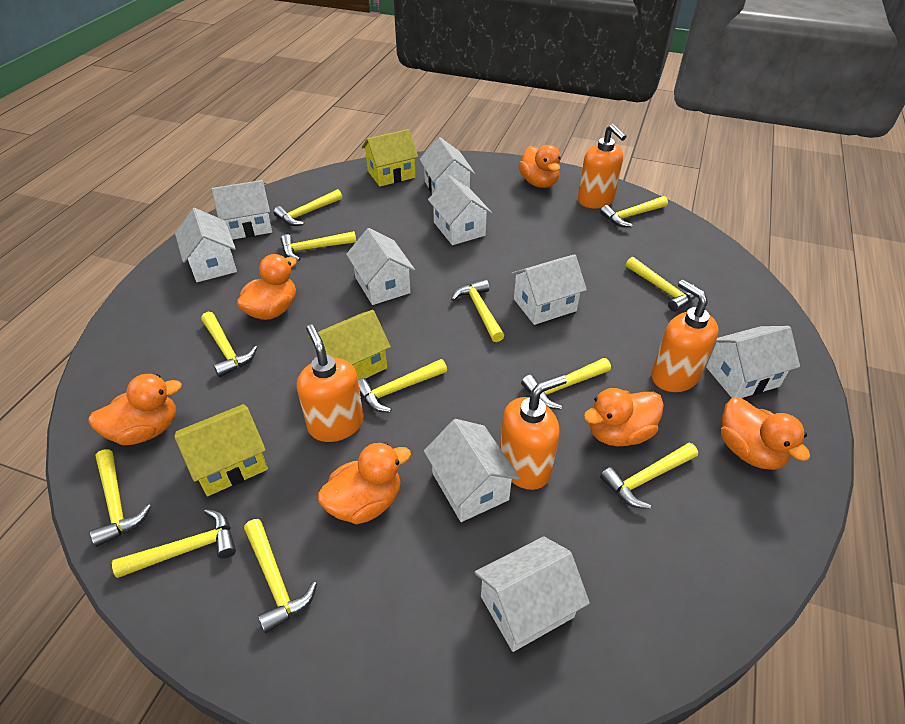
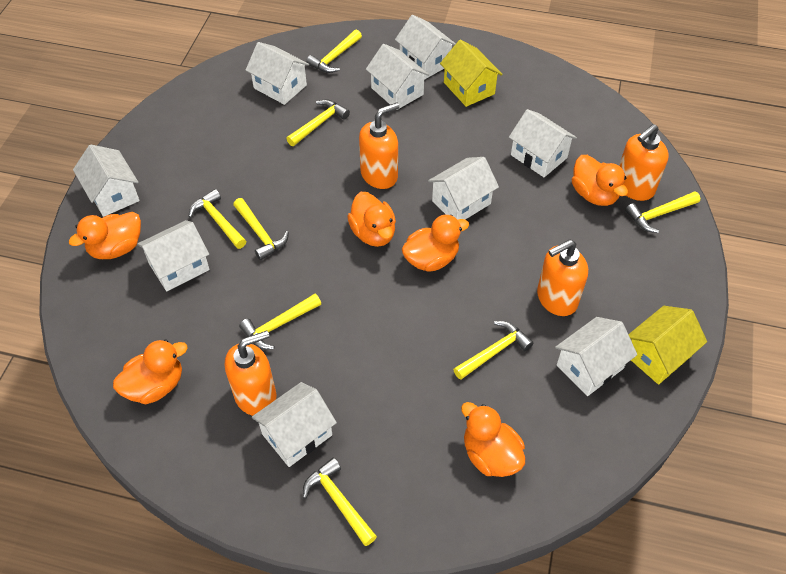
yellow hammer: 12 -> 8
yellow house: 3 -> 2

